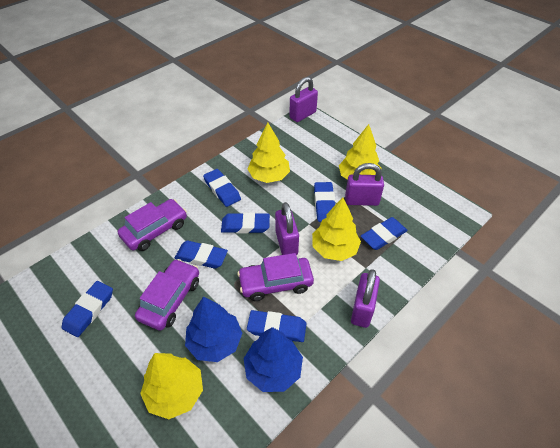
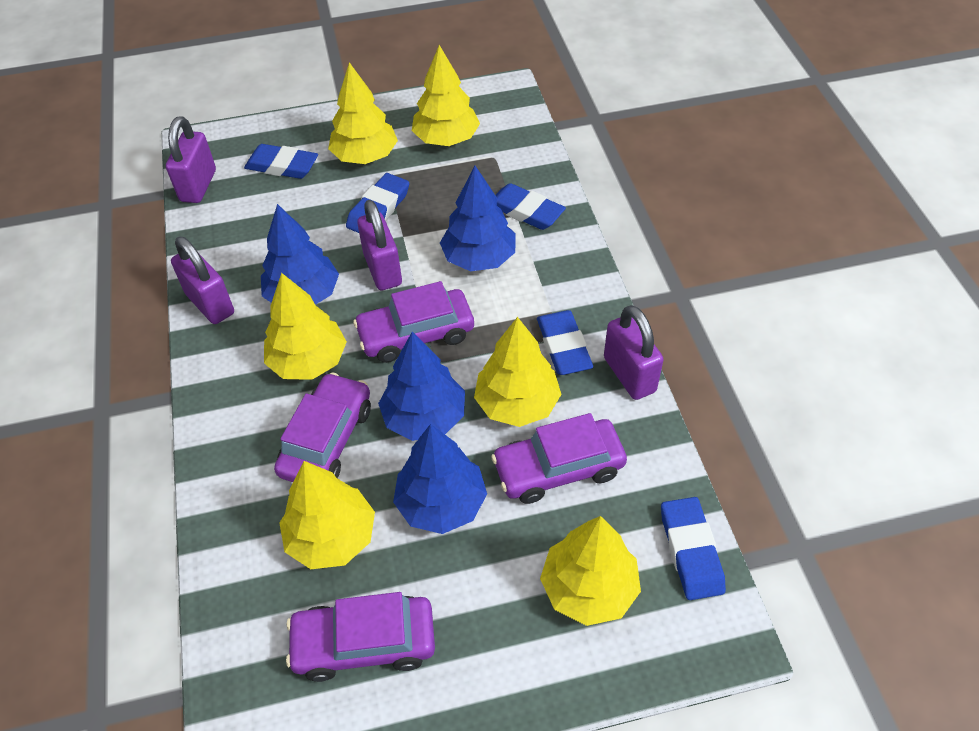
blue eraser: 7 -> 5
blue tree: 2 -> 4
purple car: 3 -> 4
yellow tree: 4 -> 6

